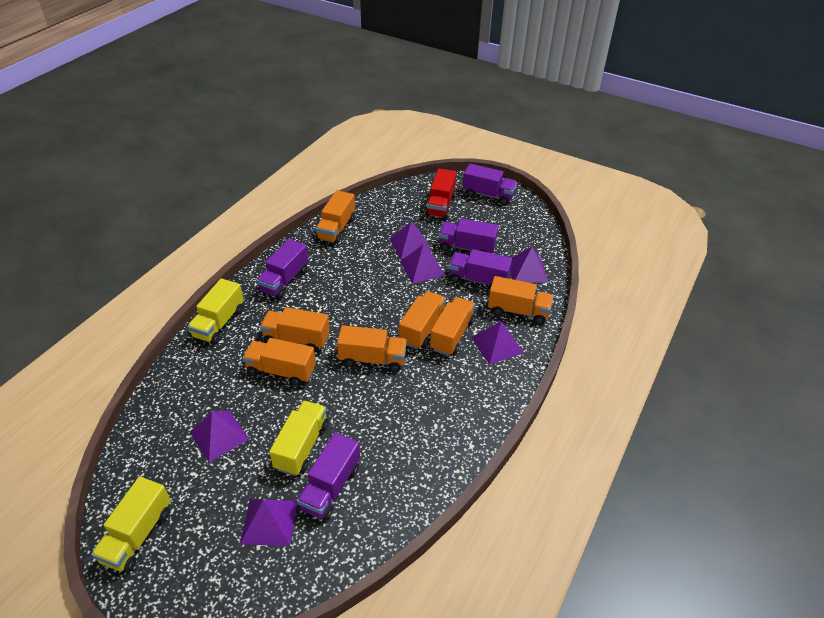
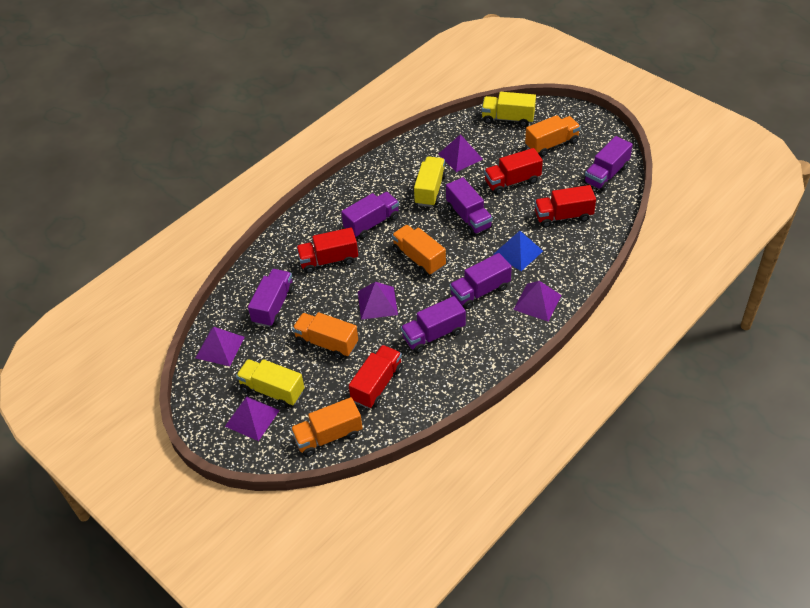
blue pyramid: 0 -> 1
orange truck: 7 -> 4
purple pyramid: 6 -> 5
purple truck: 5 -> 6
red truck: 1 -> 4

